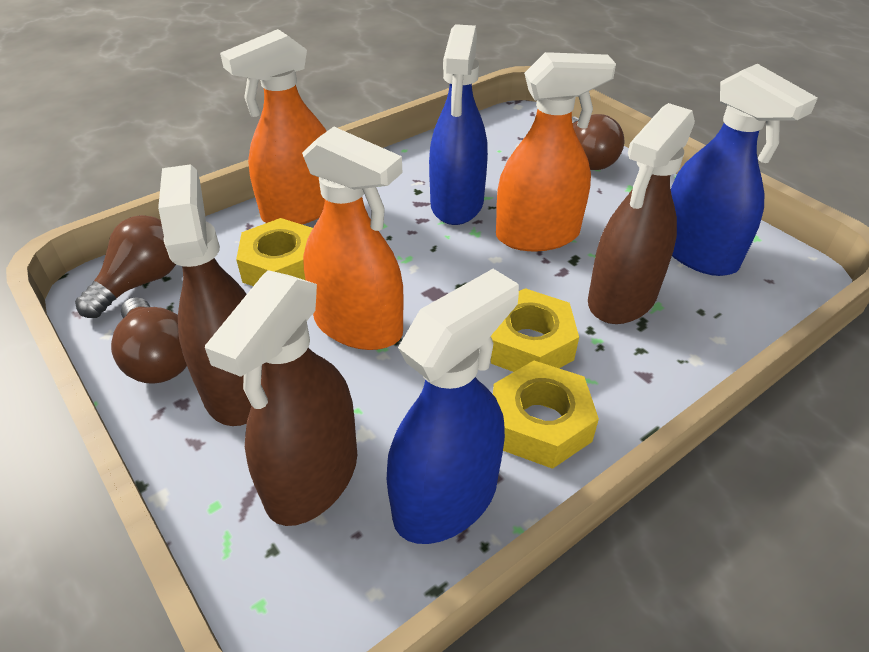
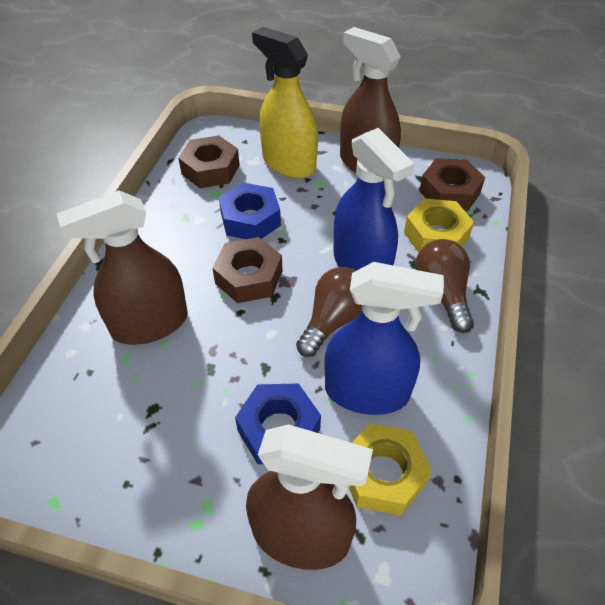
blue nut: 0 -> 2
blue spray bottle: 3 -> 2
brown light bulb: 3 -> 2
brown nut: 0 -> 3
orange spray bottle: 3 -> 0
yellow nut: 3 -> 2
yellow spray bottle: 0 -> 1

